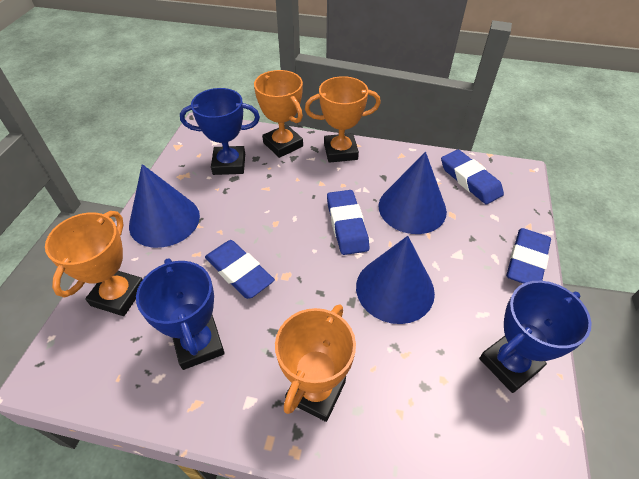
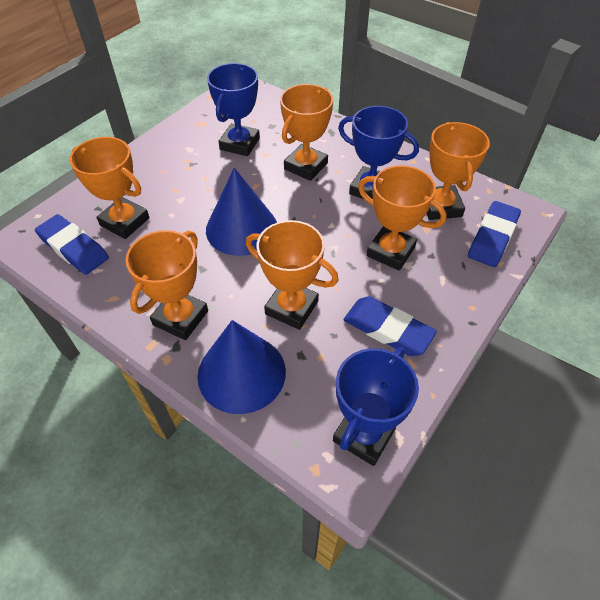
blue cone: 3 -> 2
blue eraser: 4 -> 3
orange trophy: 4 -> 6

